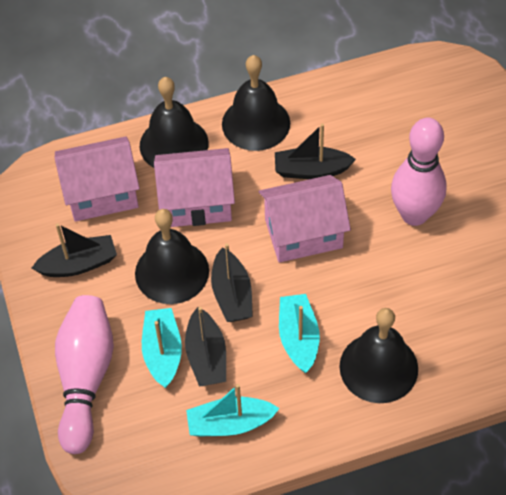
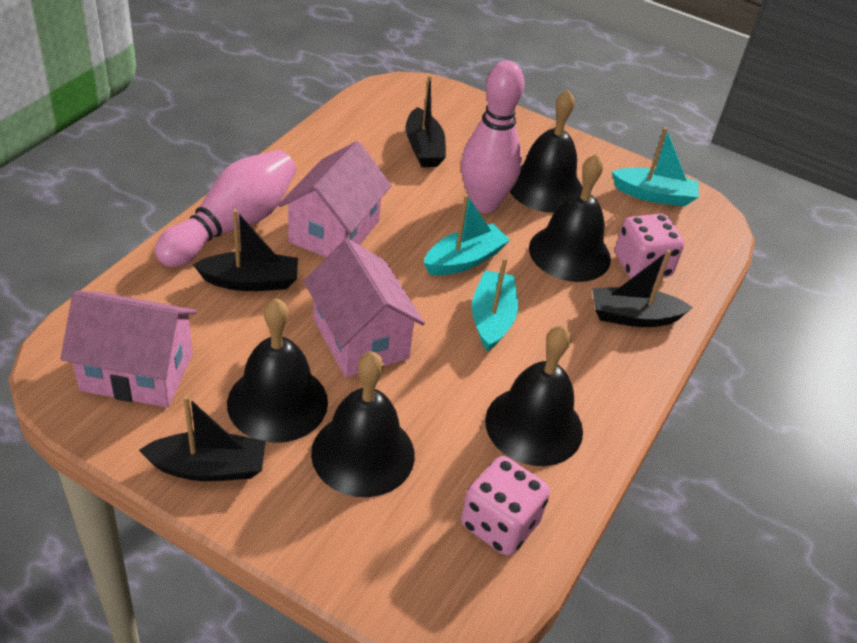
black bell: 4 -> 5
pink dice: 0 -> 2

